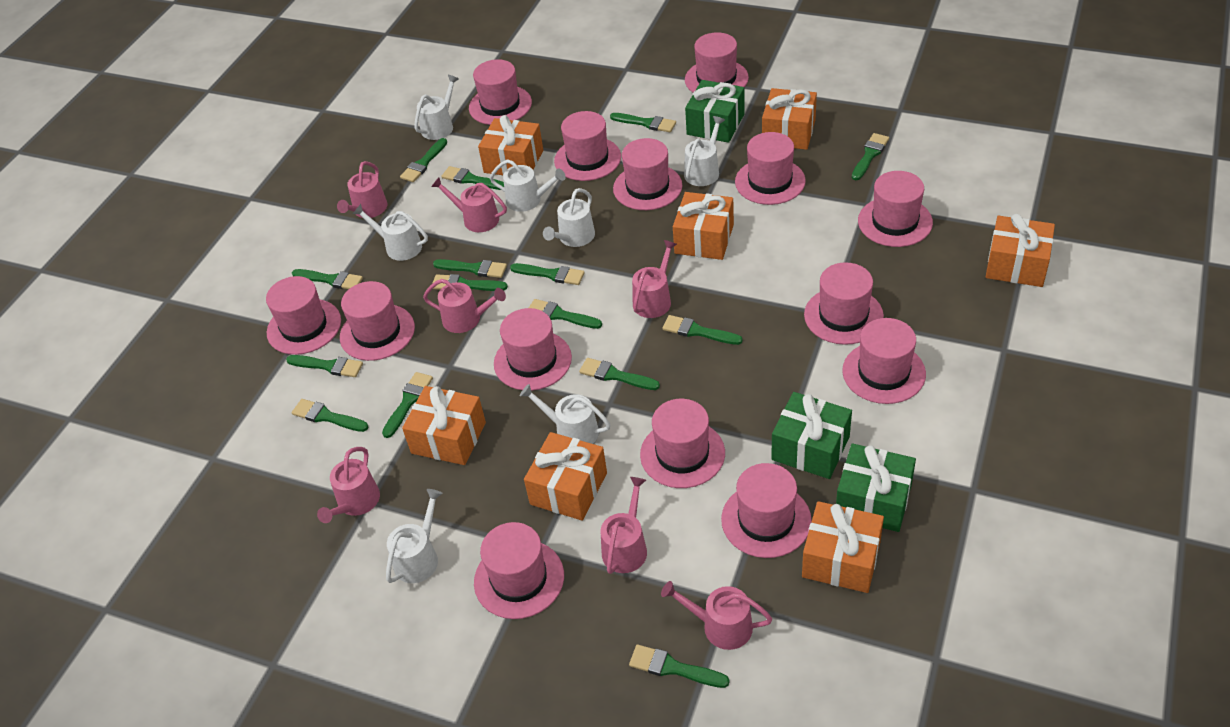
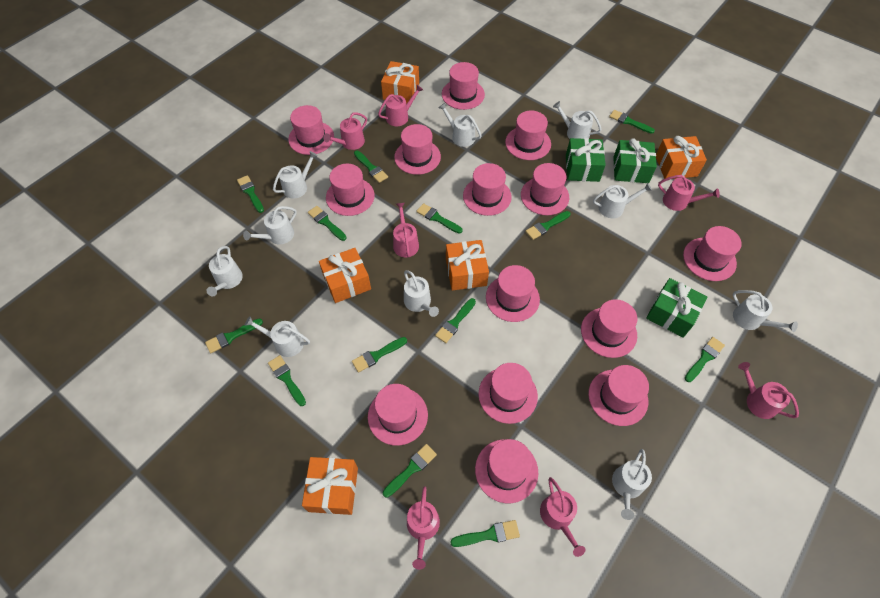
green brush: 15 -> 13
orange gift: 7 -> 5
white watering can: 7 -> 10

